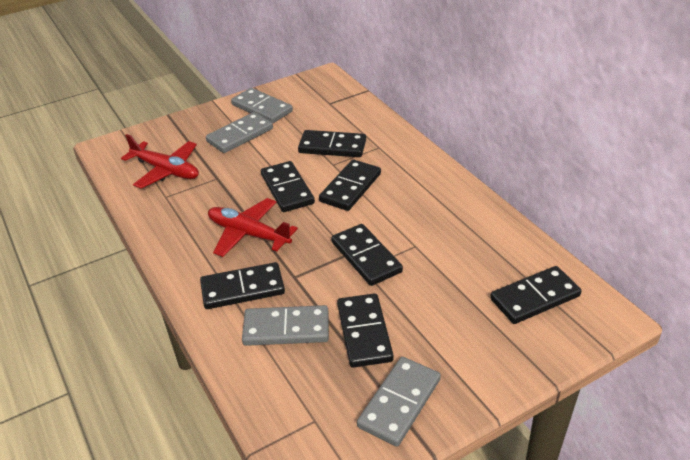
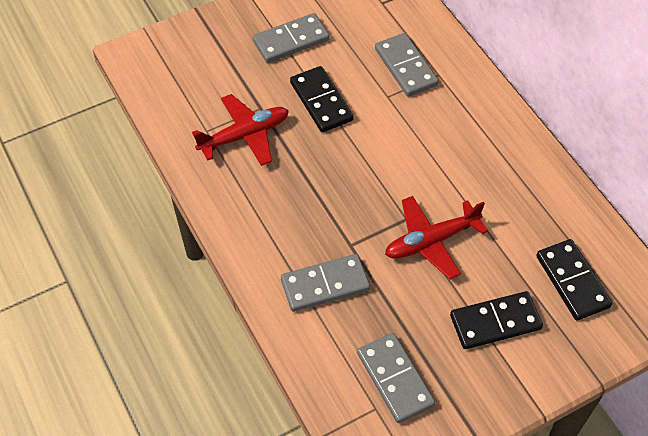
black domino: 7 -> 3

